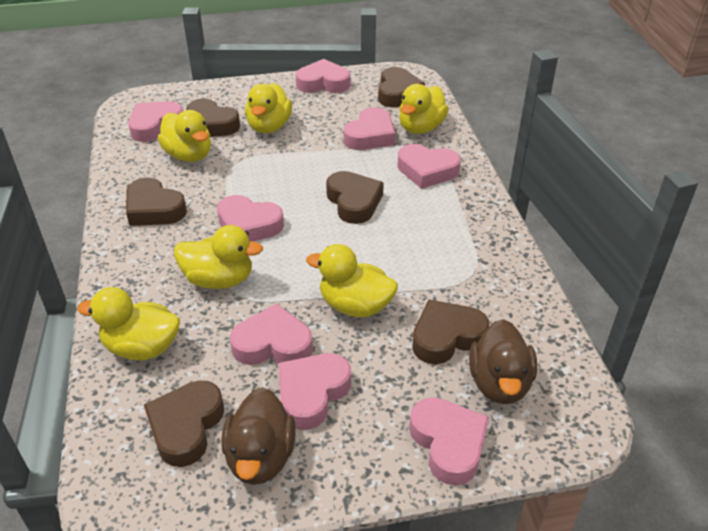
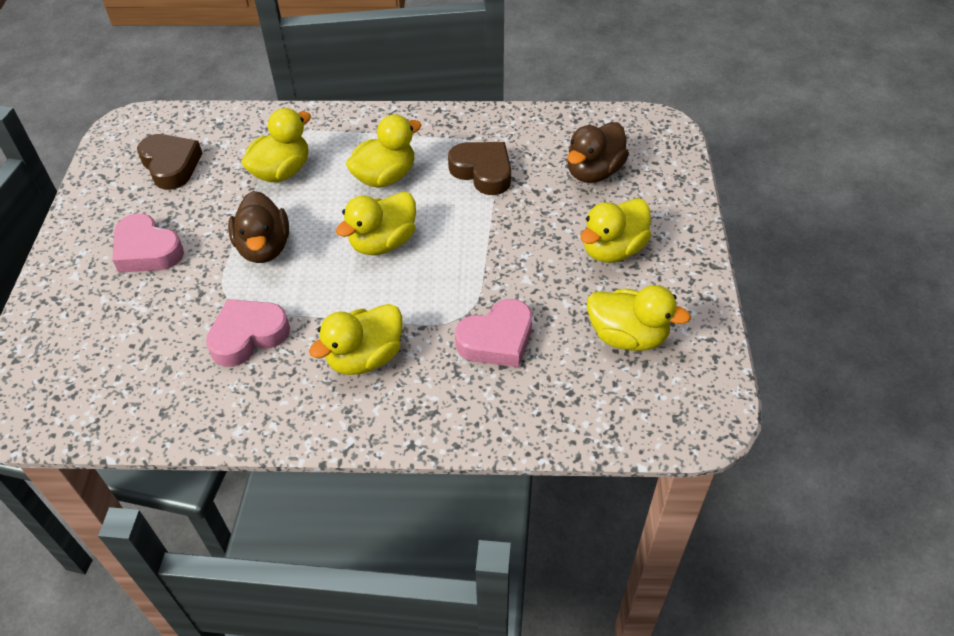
brown heart: 6 -> 2
pink heart: 8 -> 3

